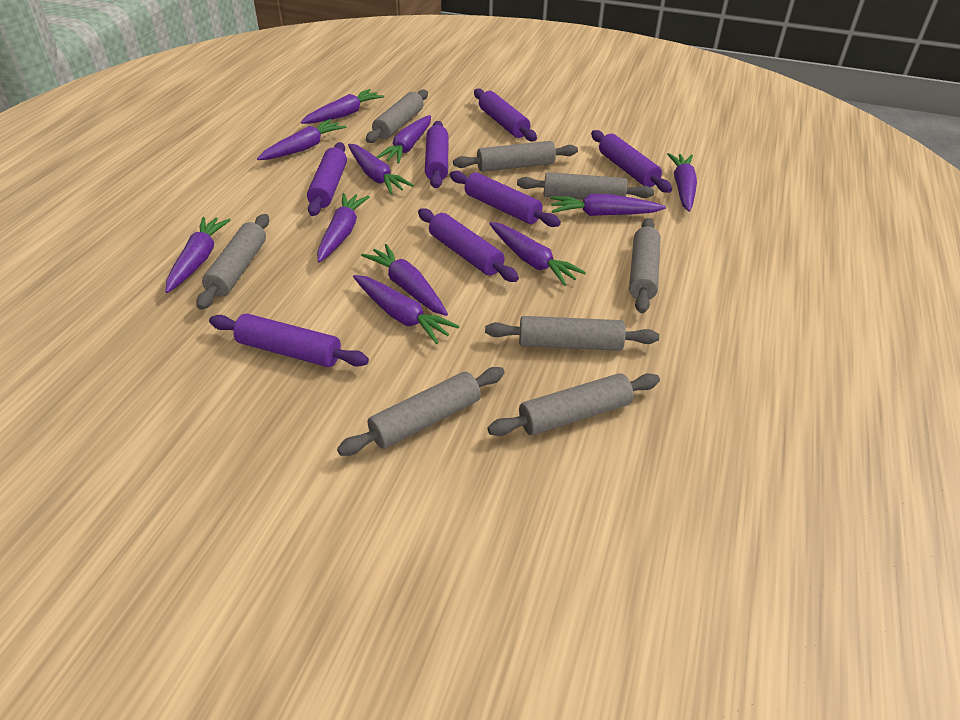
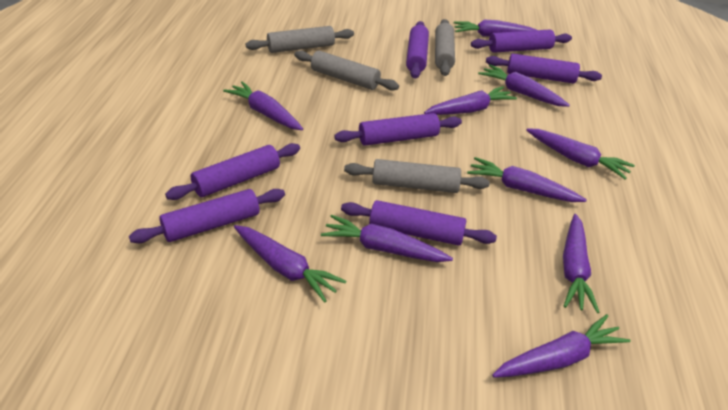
grey rolling pin: 8 -> 4
purple carrot: 11 -> 10

